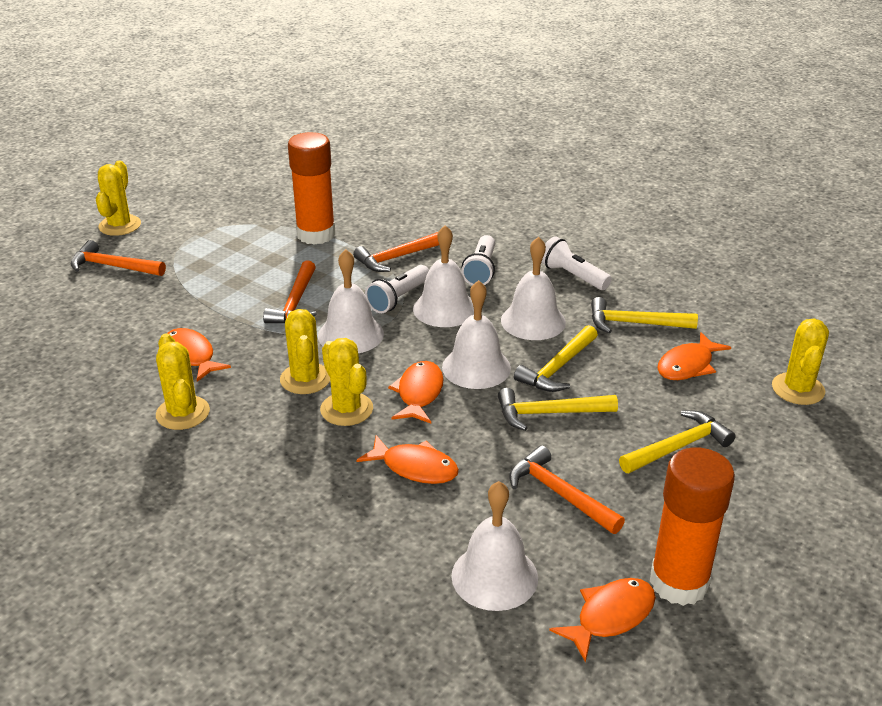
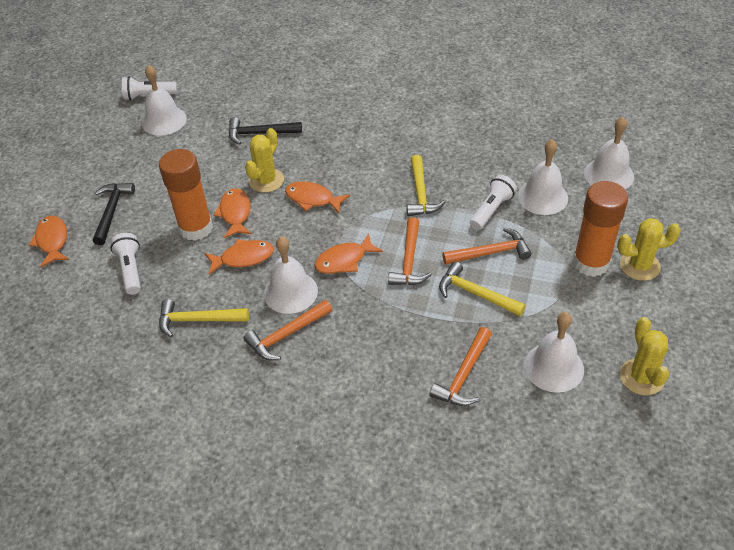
black hammer: 0 -> 2
yellow cactus: 5 -> 3
yellow hammer: 4 -> 3

